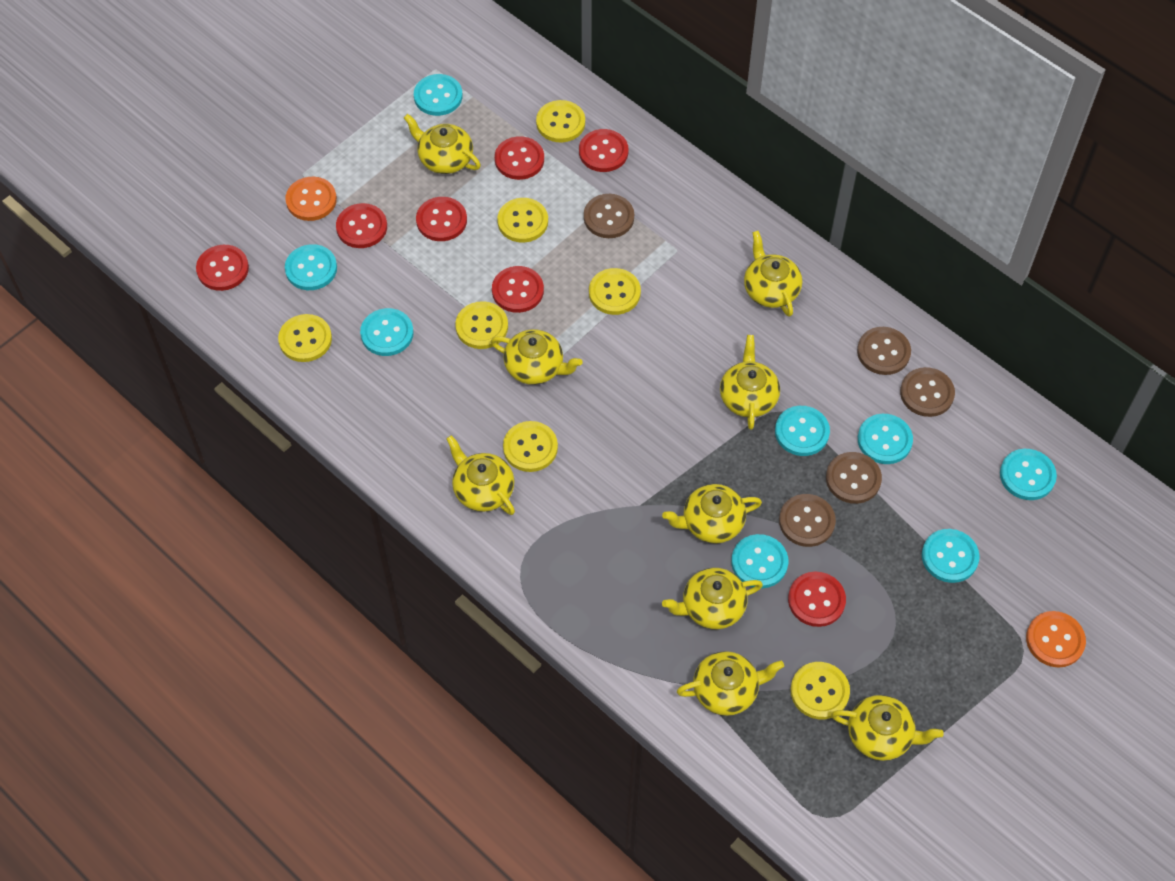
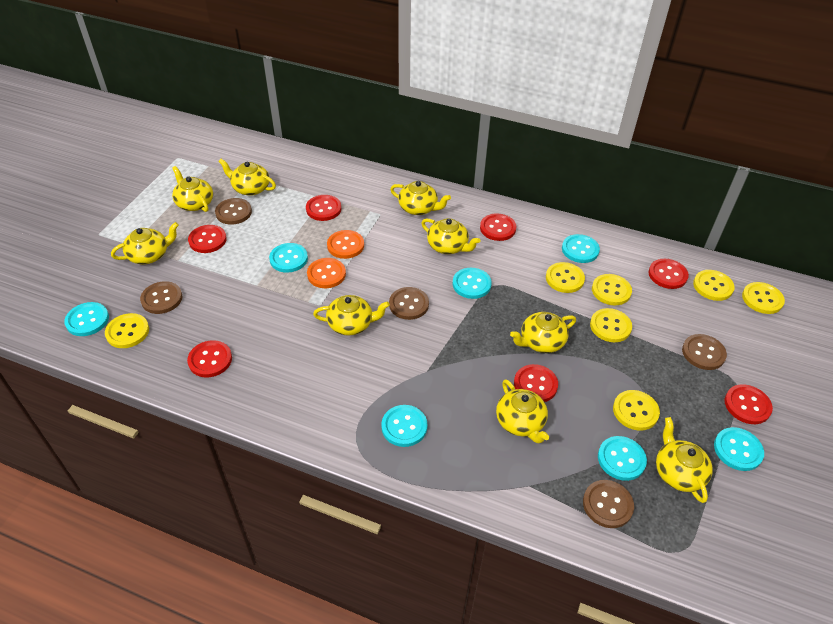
turquoise button: 8 -> 7

